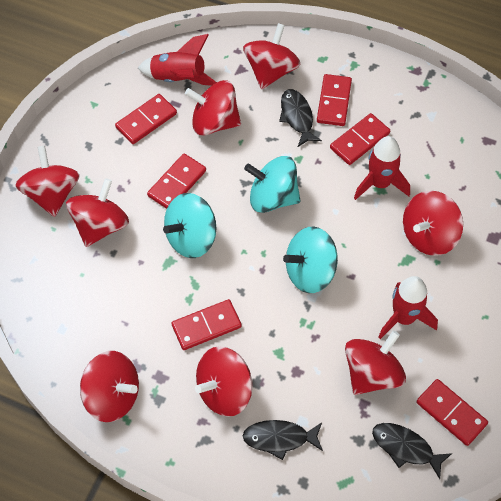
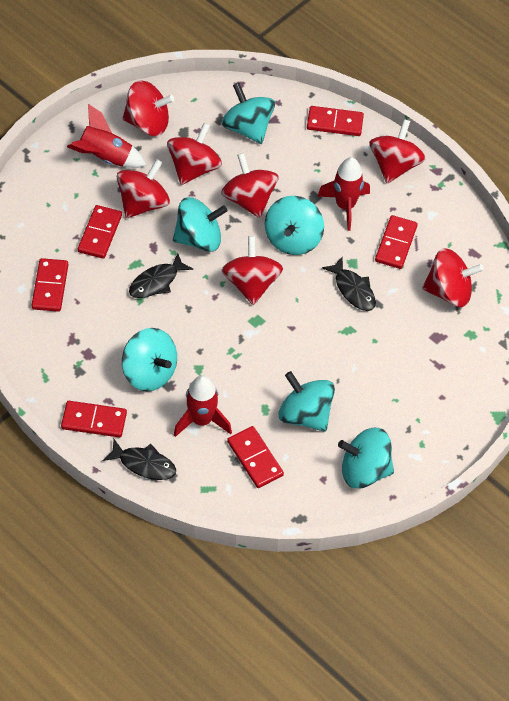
red spinning top: 8 -> 7
turquoise spinning top: 3 -> 6

